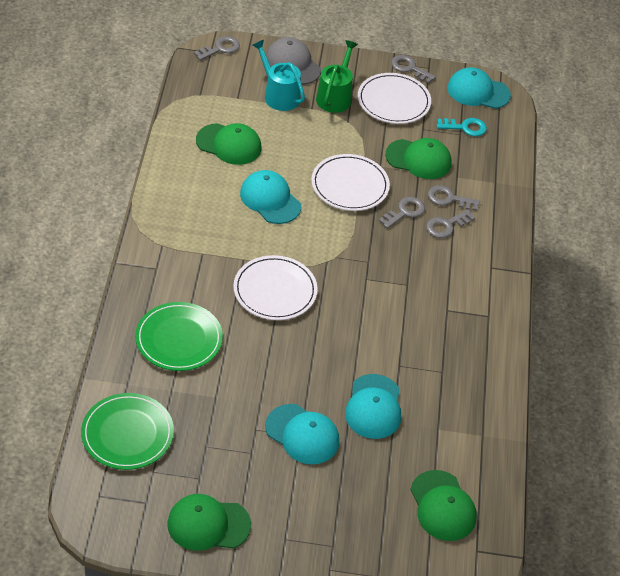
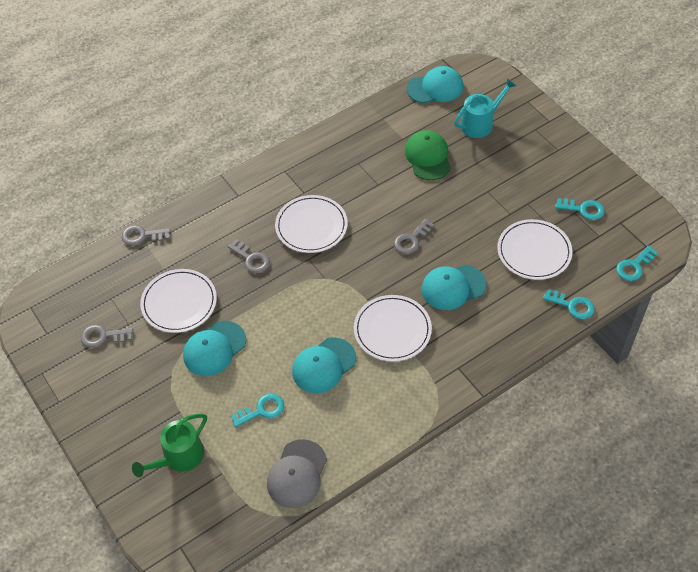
green cap: 4 -> 1
green plate: 2 -> 0
grey key: 5 -> 4
turquoise key: 1 -> 4
white plate: 3 -> 4

